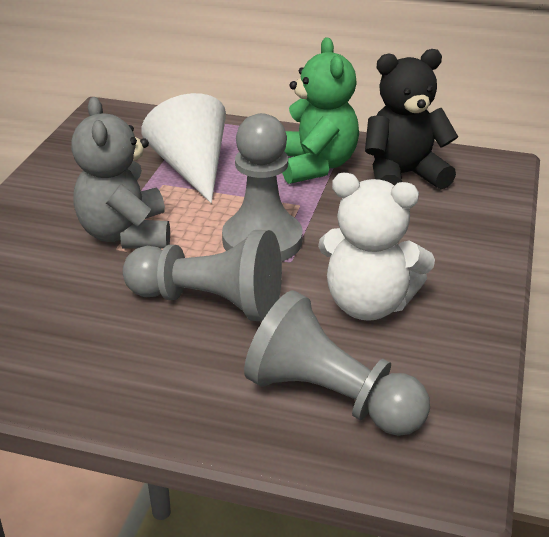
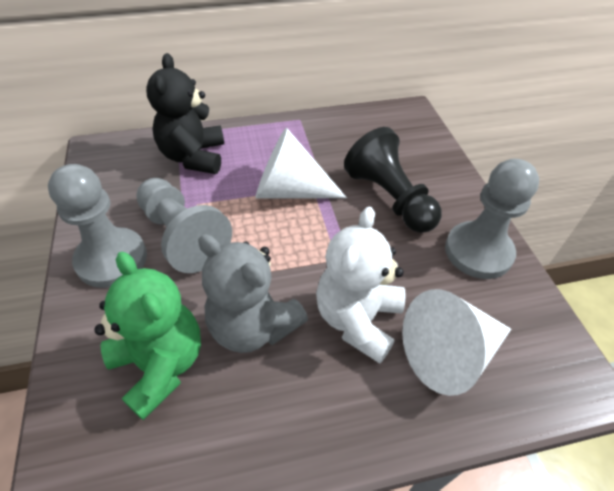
black pawn: 0 -> 1
white cone: 1 -> 2

